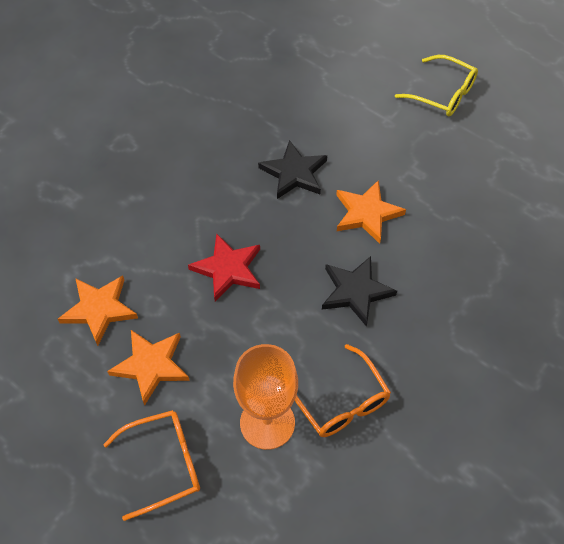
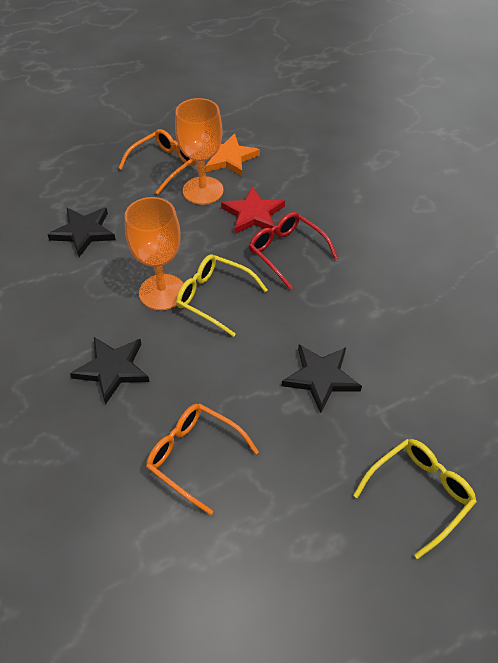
black star: 2 -> 3
orange goblet: 1 -> 2
orange star: 3 -> 1
red glasses: 0 -> 1
yellow glasses: 1 -> 2

